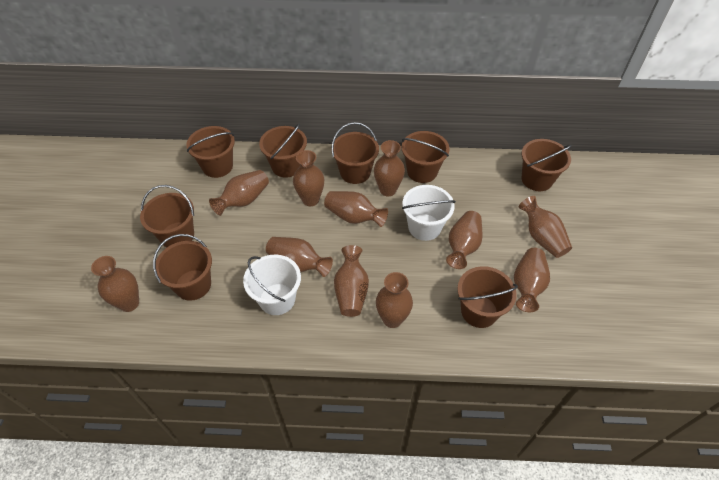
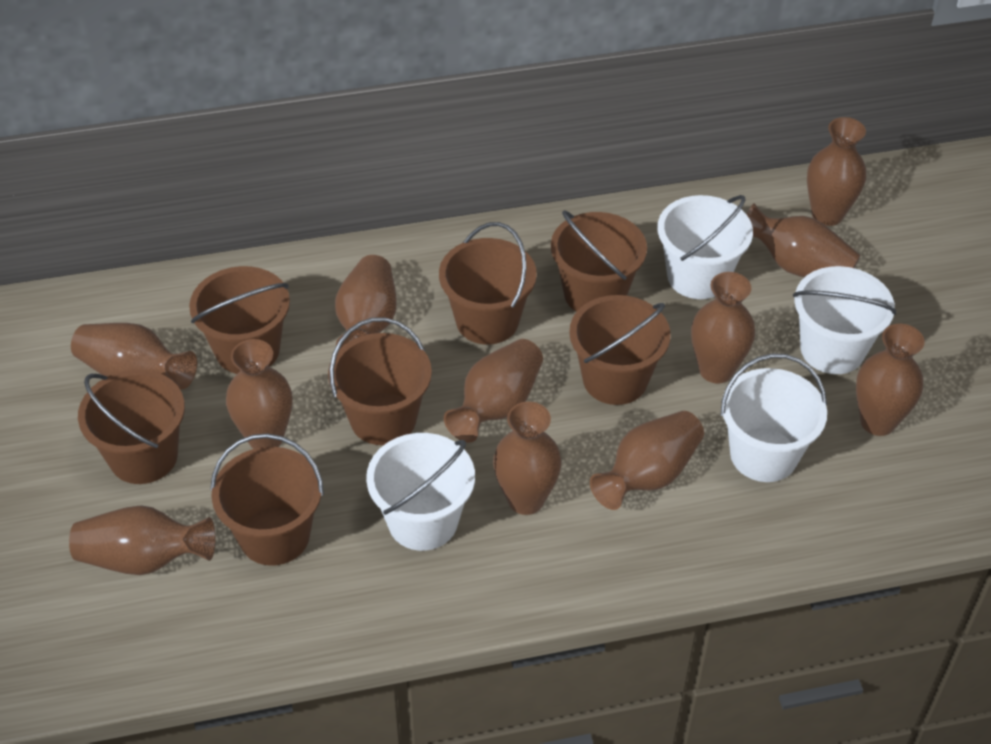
brown bucket: 8 -> 7
white bucket: 2 -> 4

